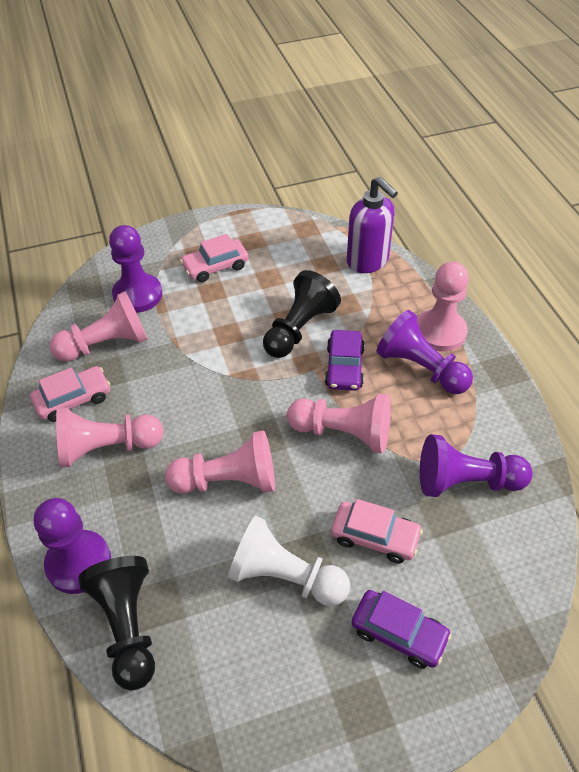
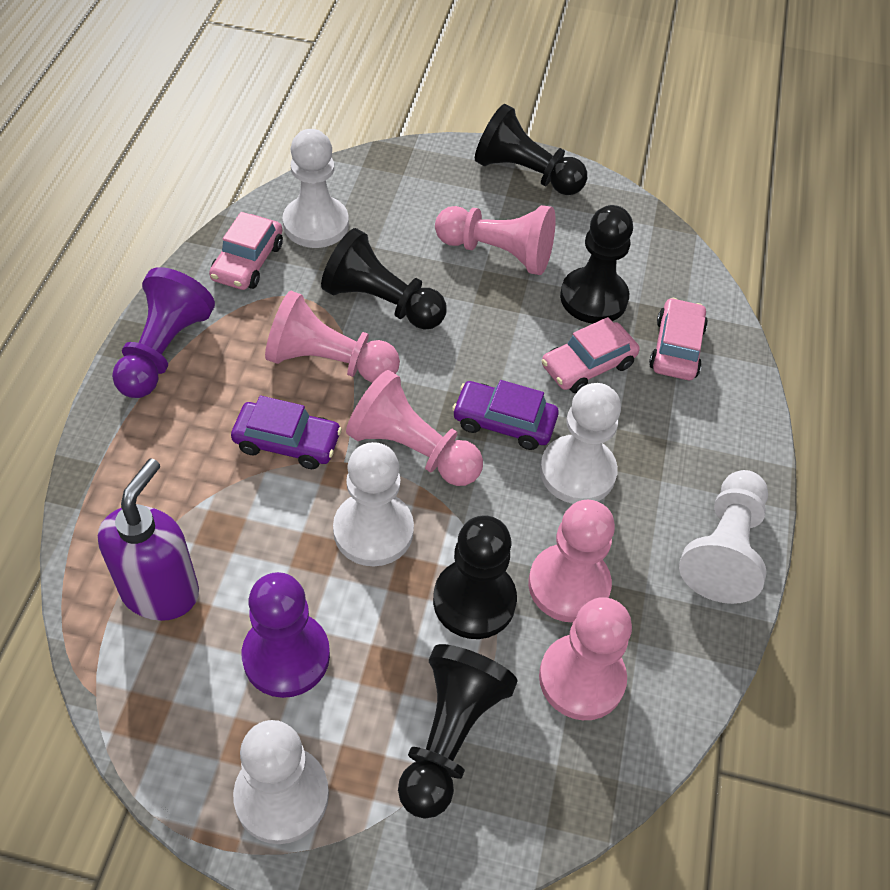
black pawn: 2 -> 5
purple pawn: 4 -> 2
white pawn: 1 -> 5

